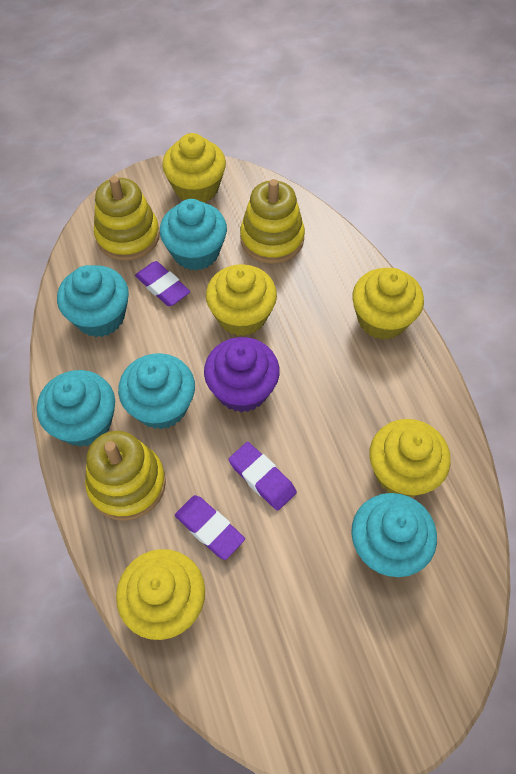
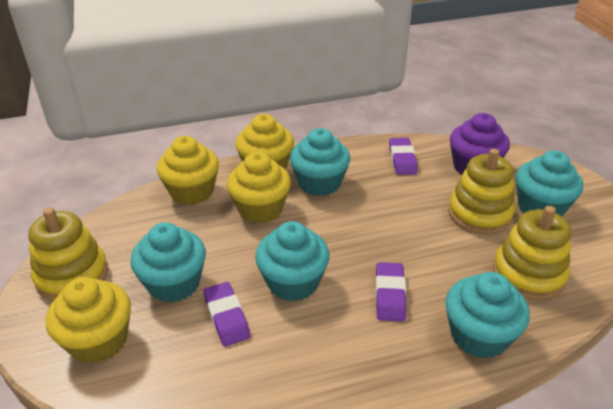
yellow cupcake: 5 -> 4

